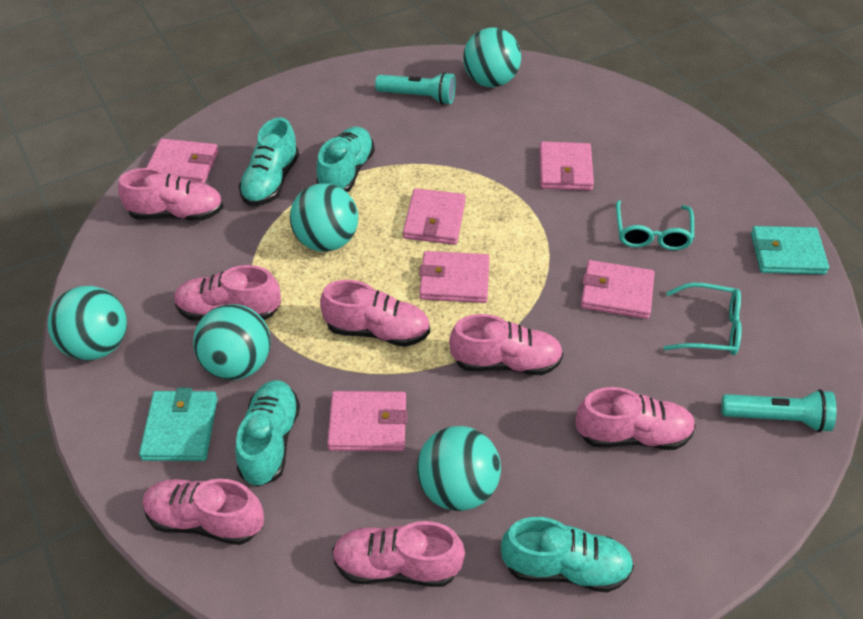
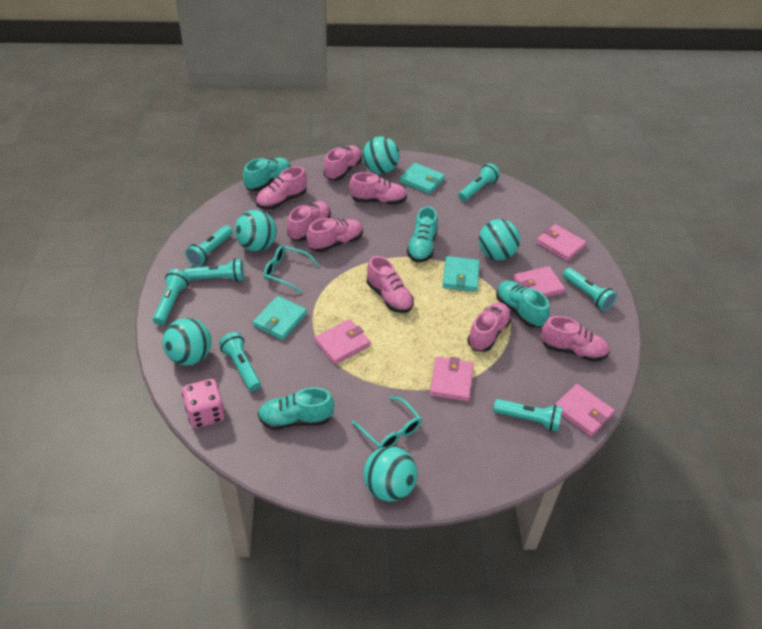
pink dice: 0 -> 1
pink shoe: 7 -> 8
pink wallet: 6 -> 5
turquoise flashlight: 2 -> 7
turquoise wallet: 2 -> 3

